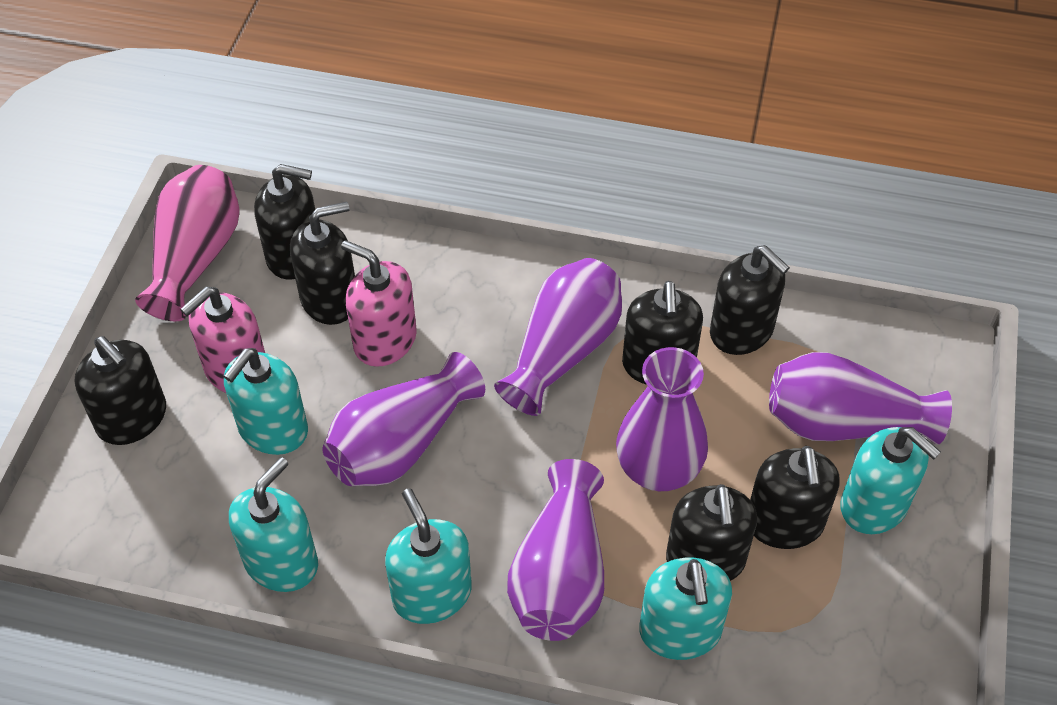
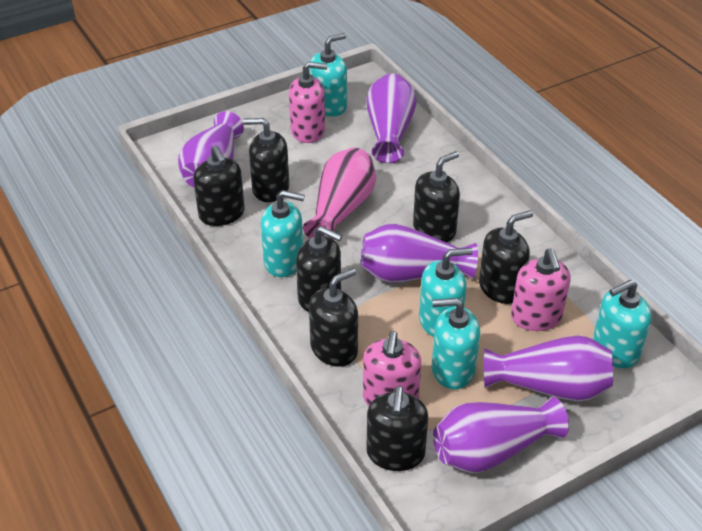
pink soap dispenser: 2 -> 3

